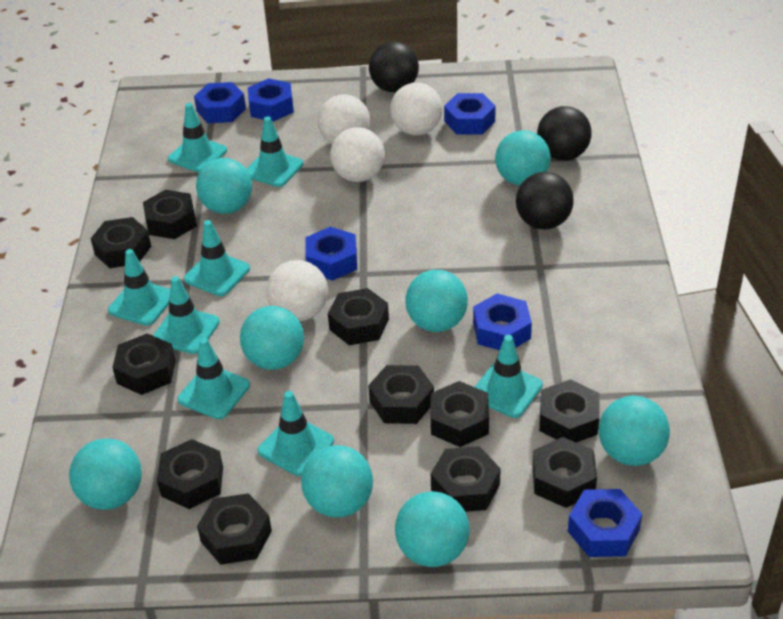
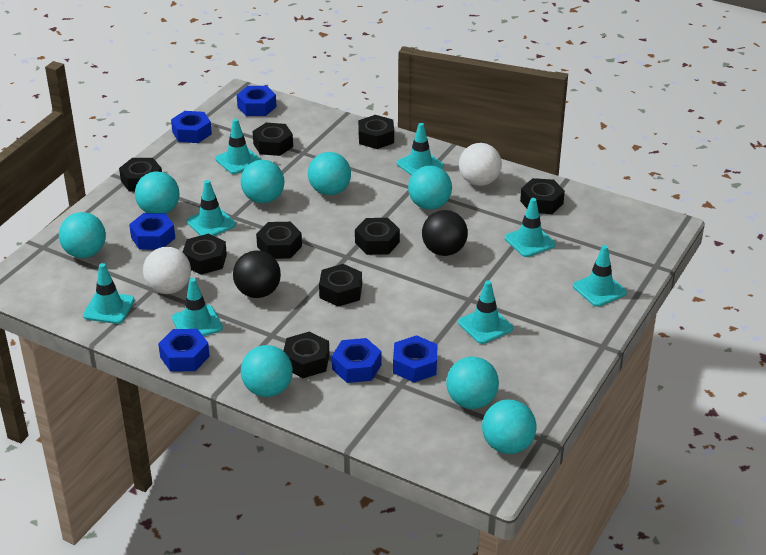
black ball: 3 -> 2
black nut: 11 -> 9
white ball: 4 -> 2

